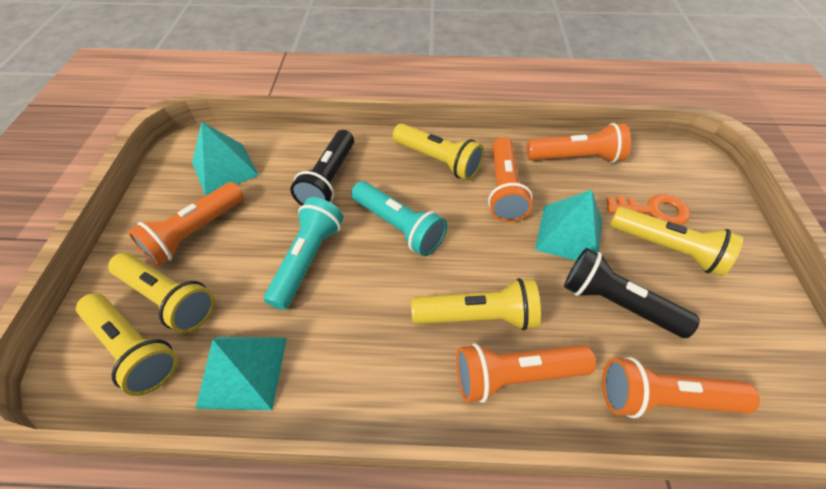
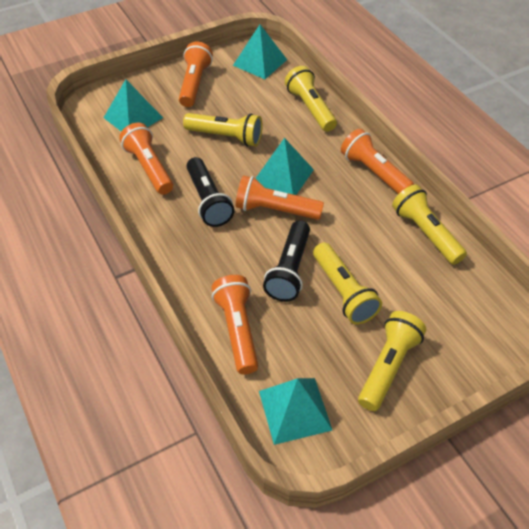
orange key: 1 -> 0
turquoise flashlight: 2 -> 0
turquoise pyramid: 3 -> 4

